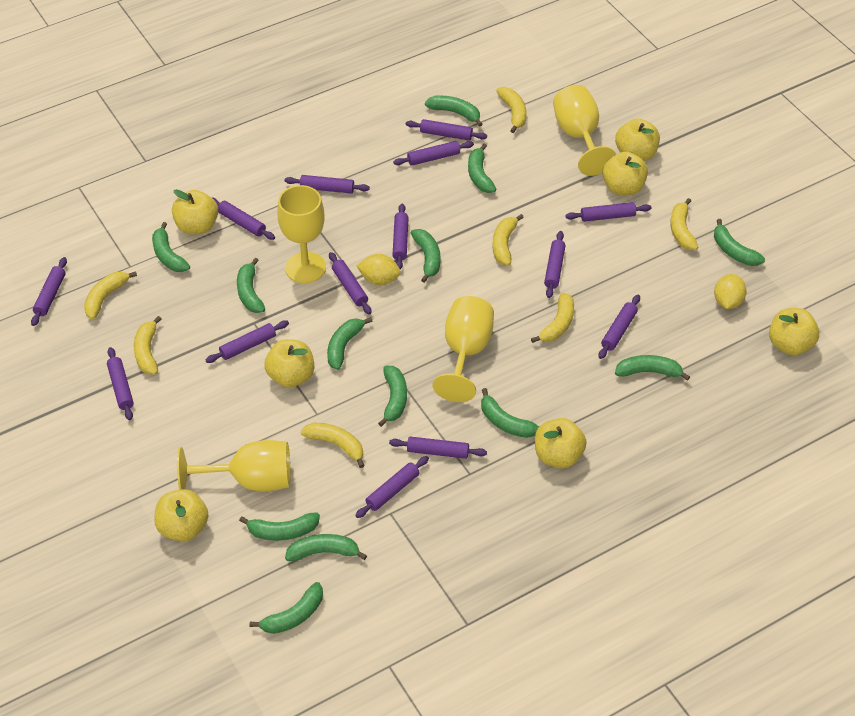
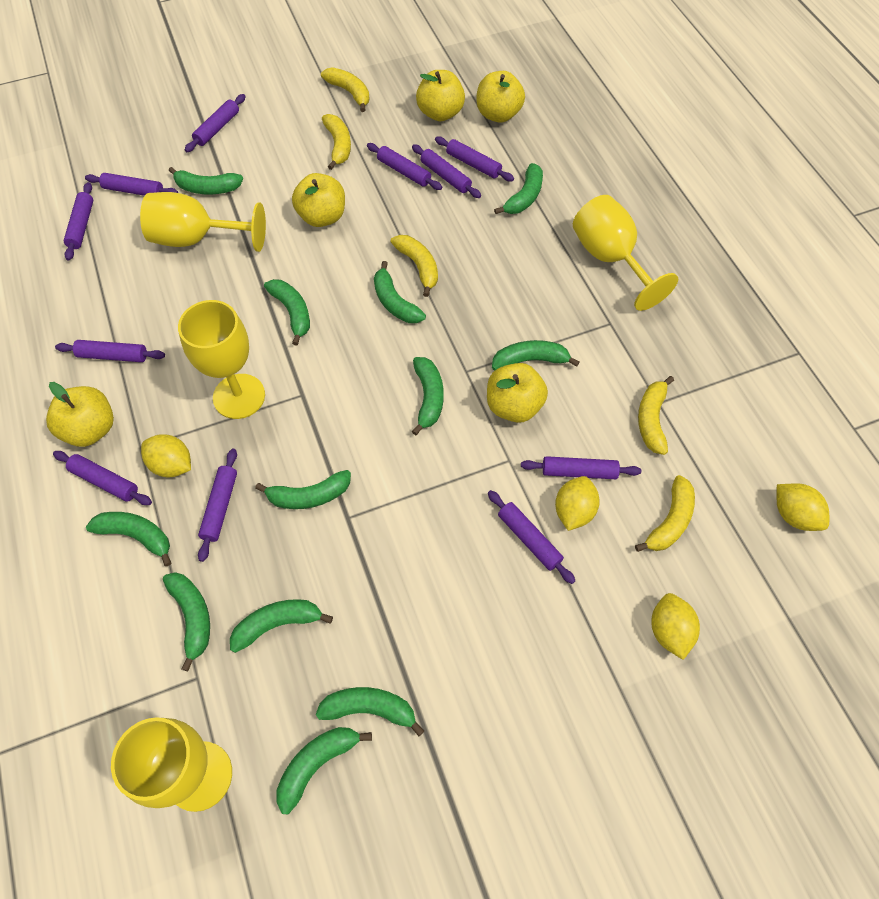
green banana: 13 -> 12
purple rolling pin: 14 -> 11
yellow apple: 7 -> 5
yellow banana: 7 -> 5
yellow lemon: 2 -> 4

